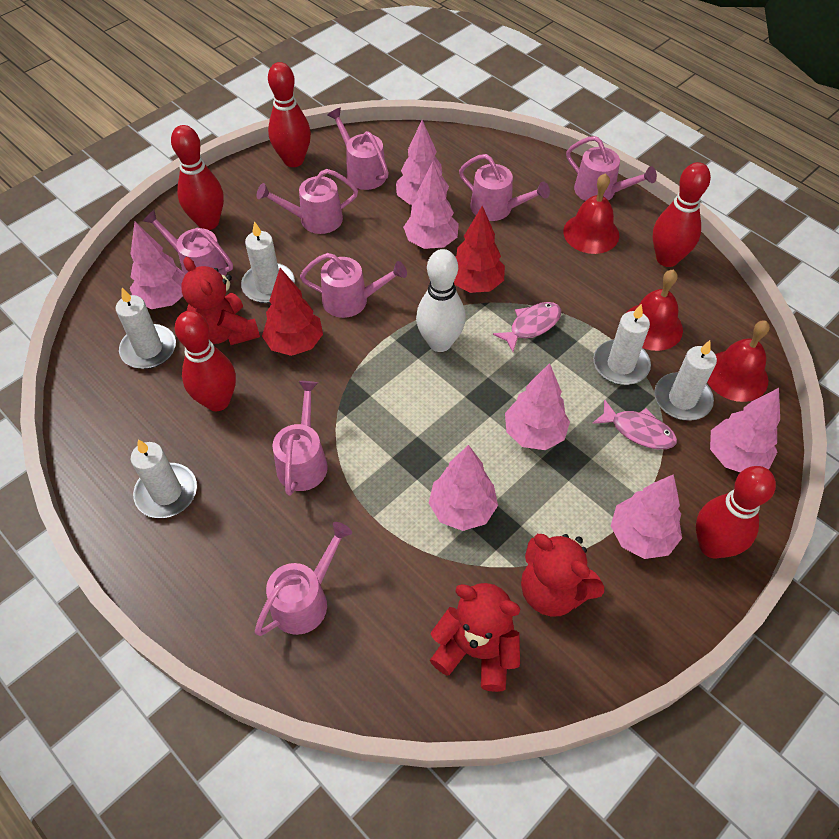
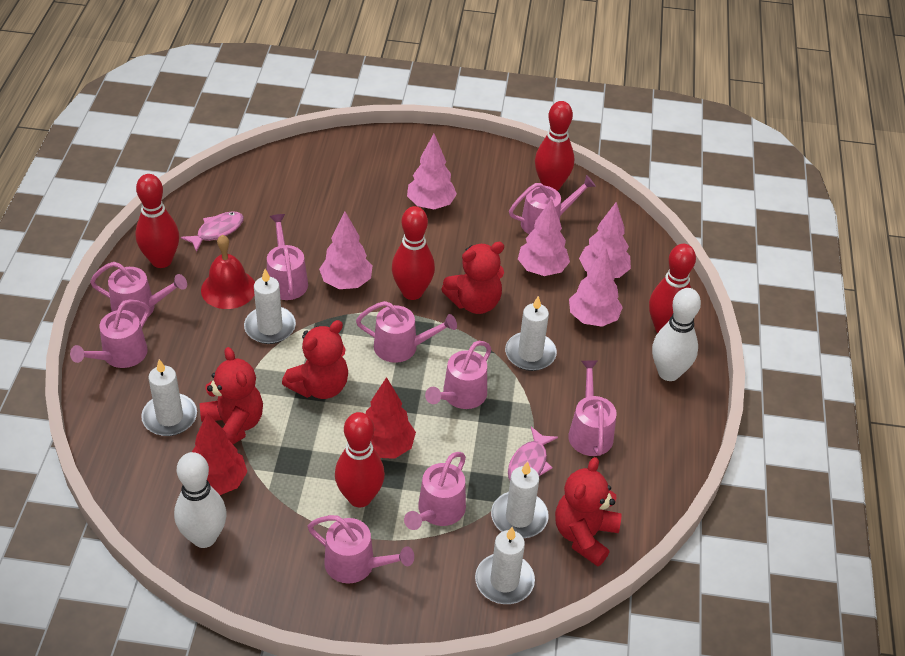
pink tree: 7 -> 5
pink watering can: 8 -> 9
red bell: 3 -> 1
red teddy bear: 3 -> 4
white bowling pin: 1 -> 2

